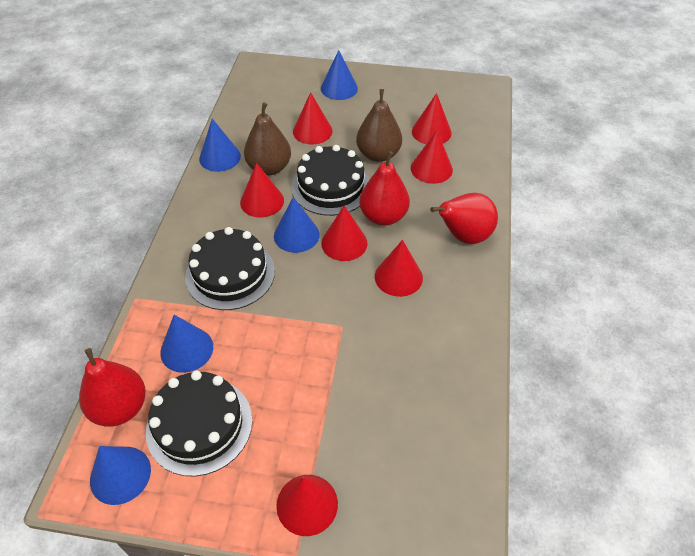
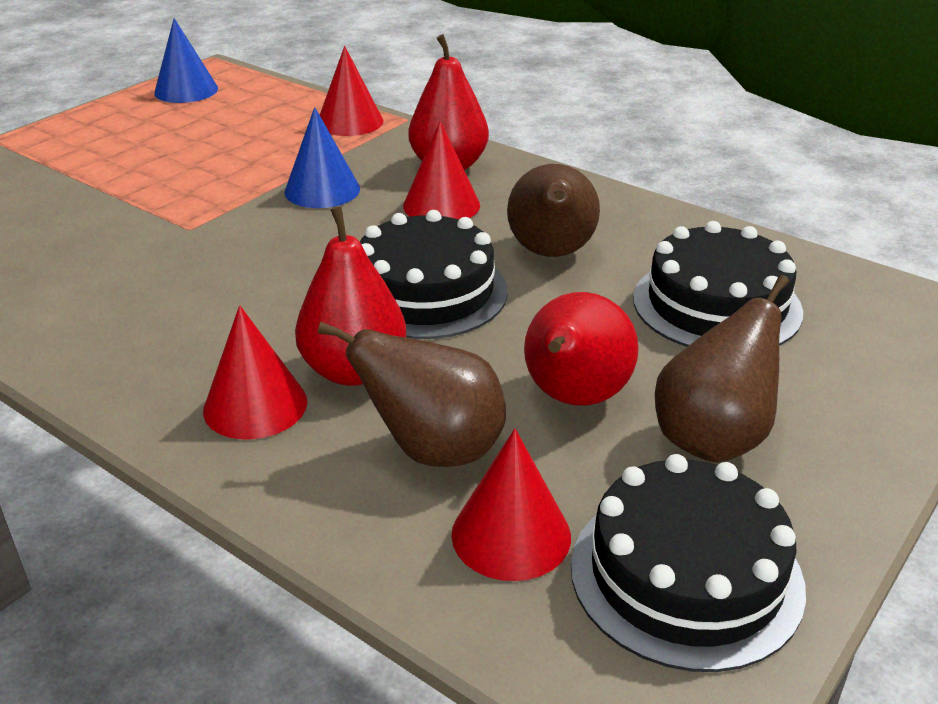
blue cone: 5 -> 2
brown pear: 2 -> 3
red cone: 7 -> 4

